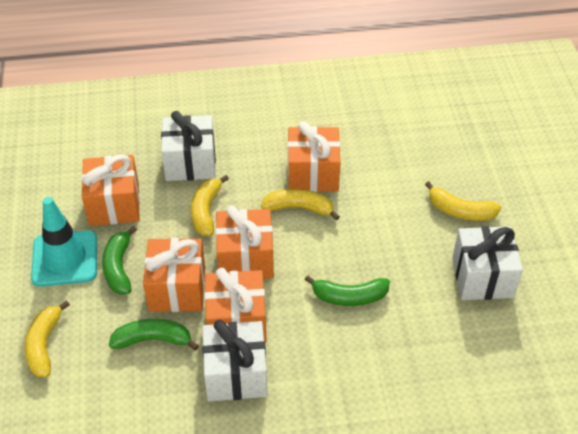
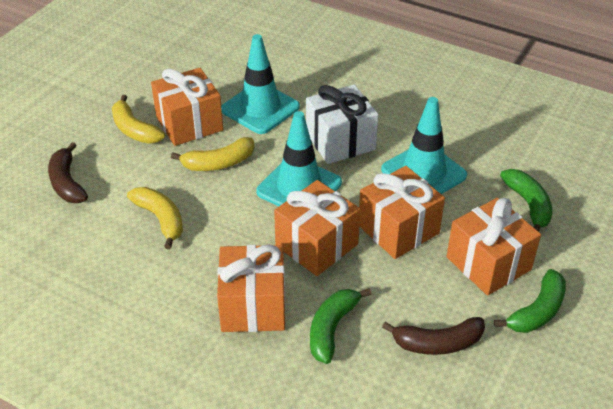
brown banana: 0 -> 2
turquoise traffic cone: 1 -> 3
white gift: 3 -> 1
yellow banana: 4 -> 3

